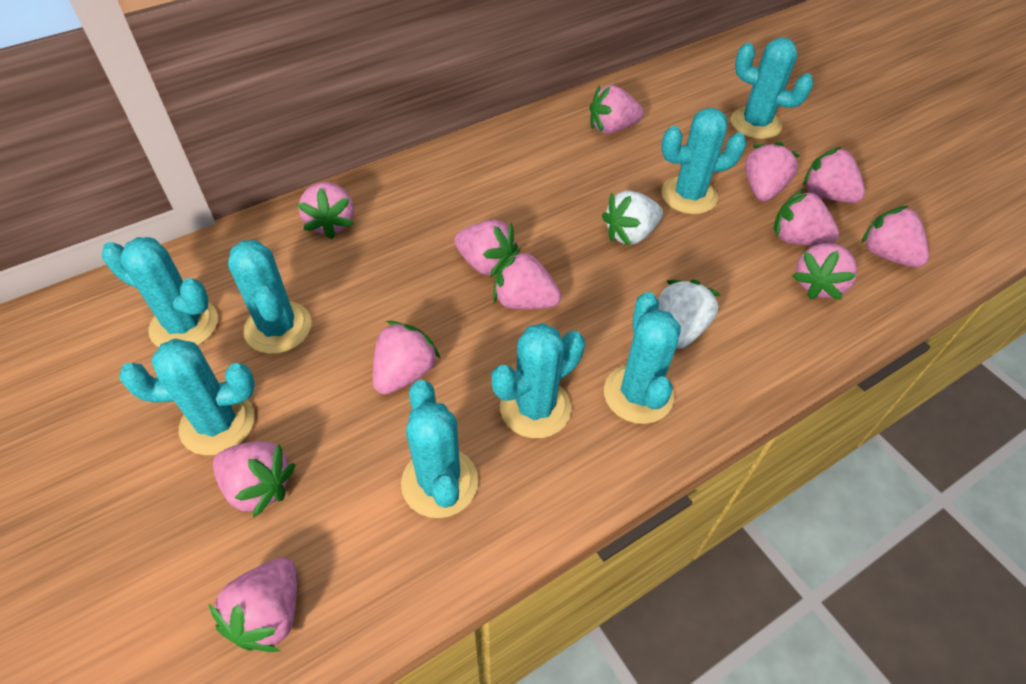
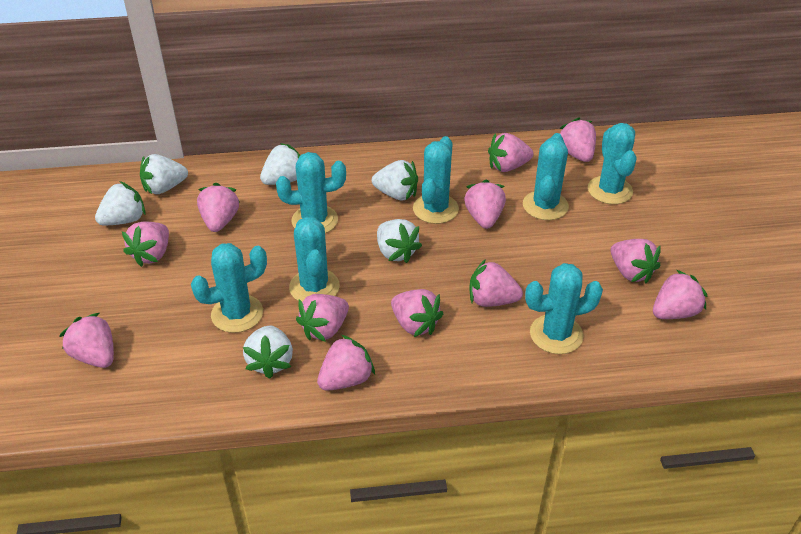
turquoise cactus: 8 -> 7
white strawberry: 2 -> 6

